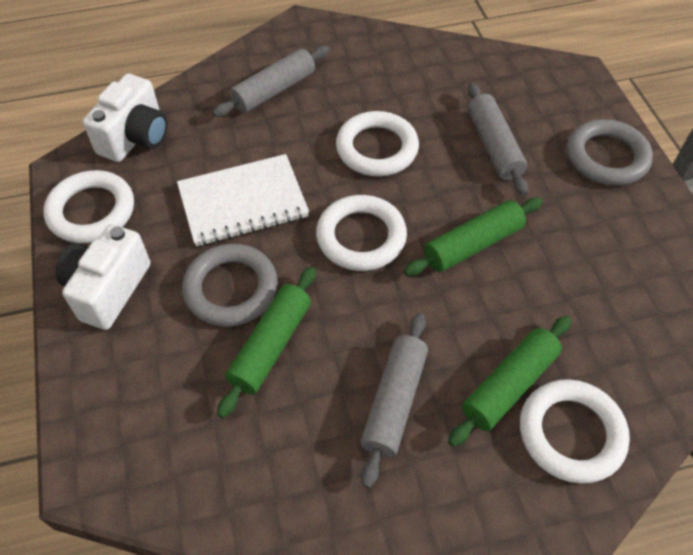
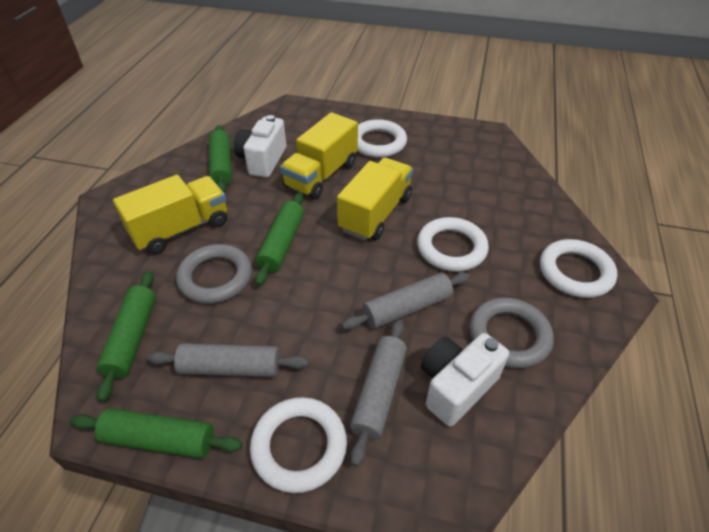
green rolling pin: 3 -> 4
white notebook: 1 -> 0
yellow truck: 0 -> 3

